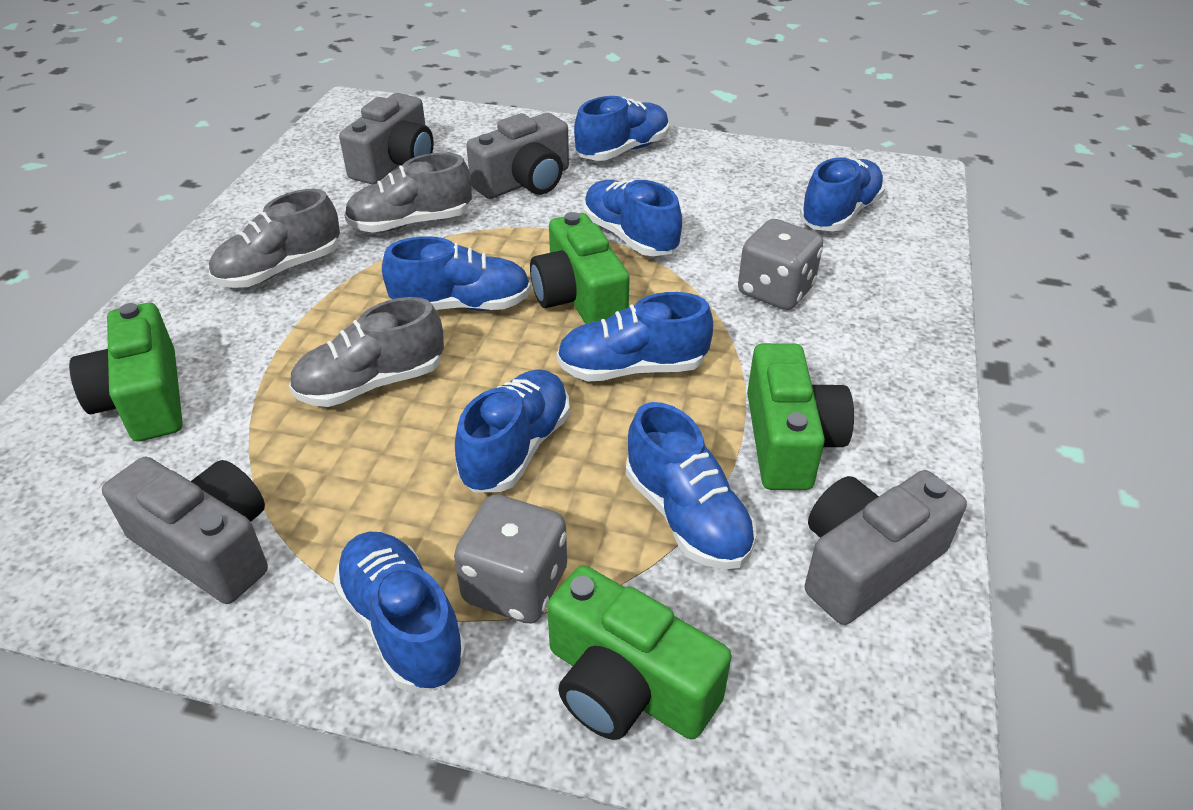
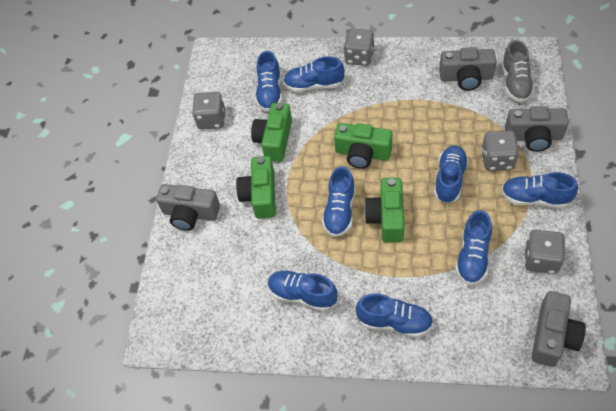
grey dice: 2 -> 4
grey shoe: 3 -> 1

